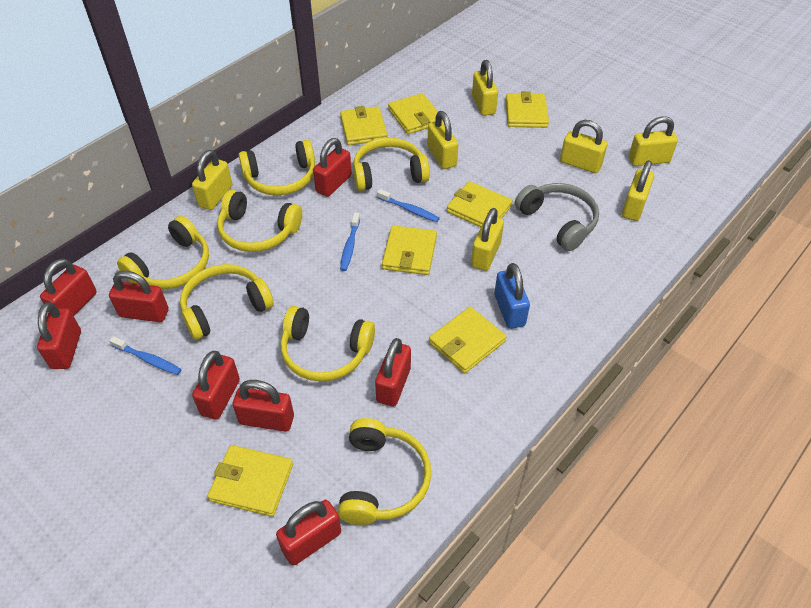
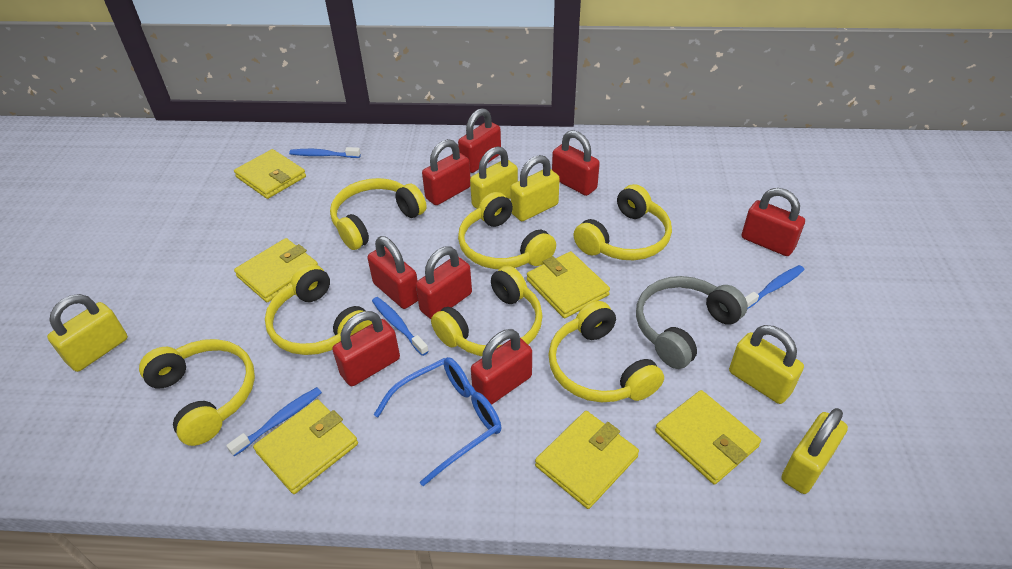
blue glasses: 0 -> 1
blue padlock: 1 -> 0
blue toothbrush: 3 -> 4
yellow padlock: 7 -> 5
yellow wallet: 7 -> 6

